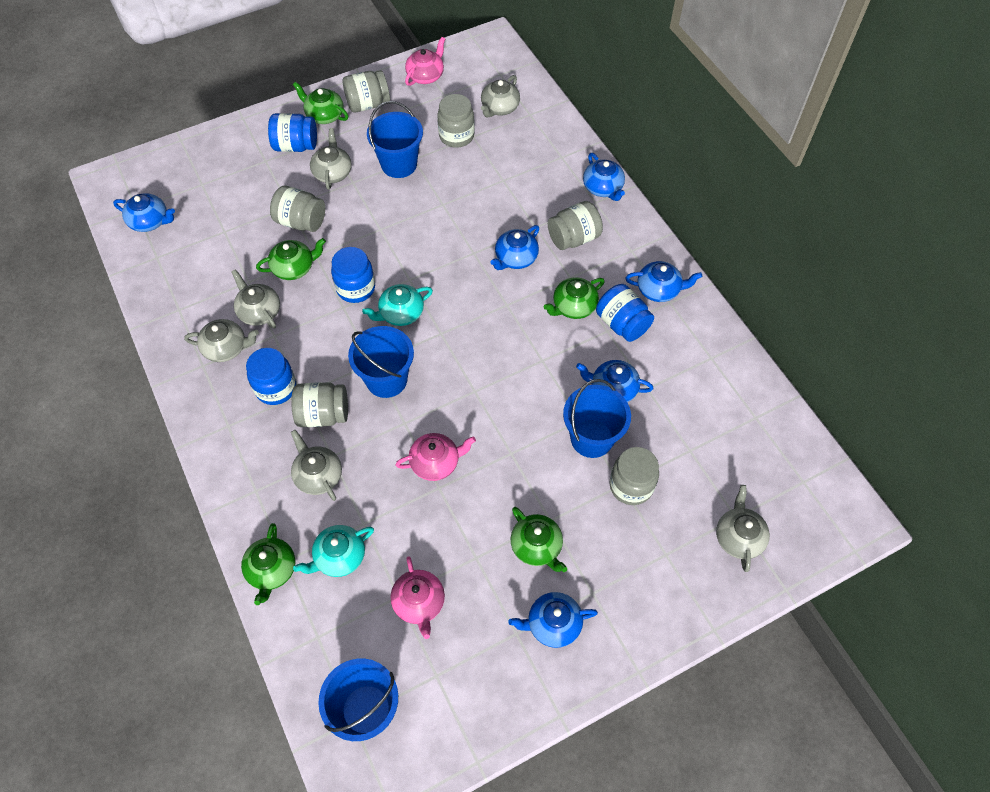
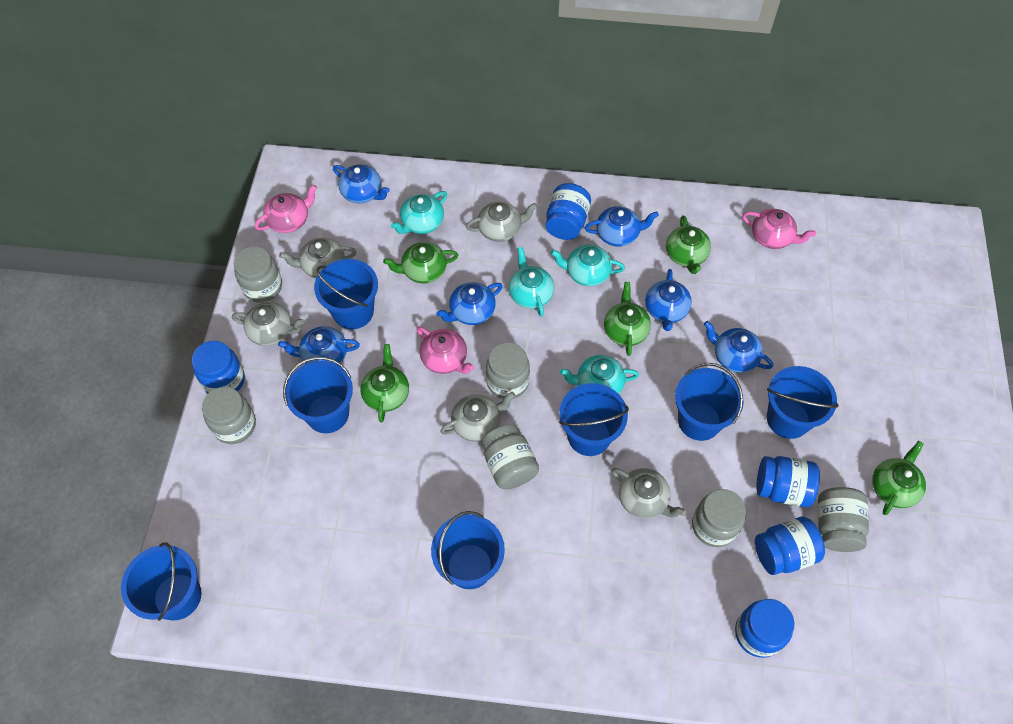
blue bucket: 4 -> 7
blue jar: 4 -> 5
grey teapot: 6 -> 5
turquoise teapot: 2 -> 4

